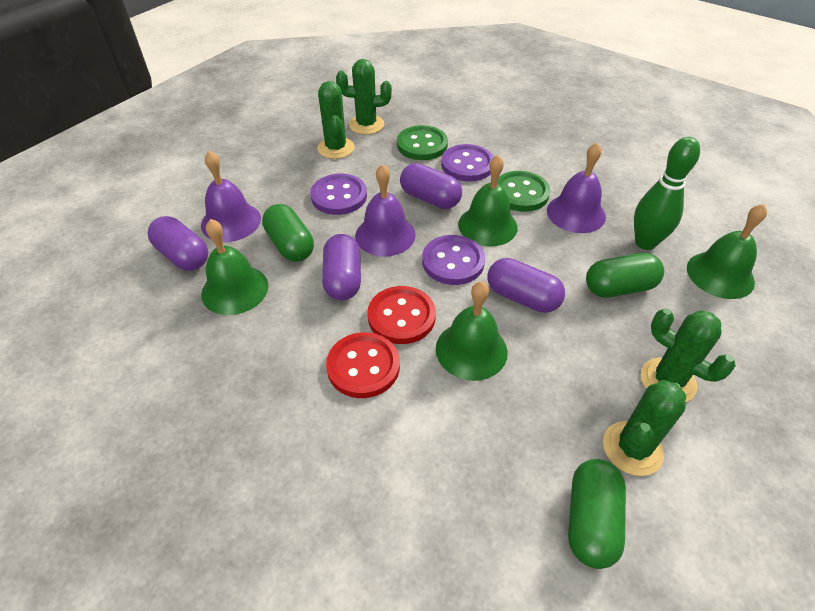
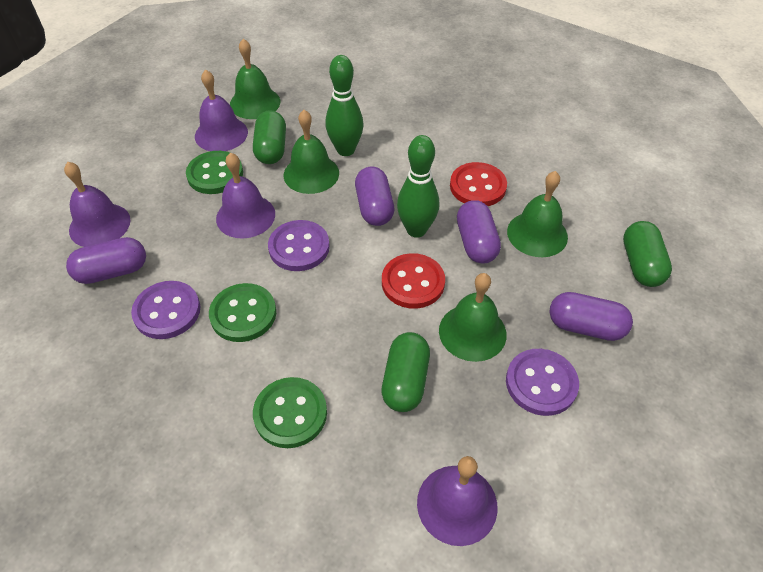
green bowling pin: 1 -> 2
green button: 2 -> 3
green cactus: 4 -> 0
purple bell: 3 -> 4

